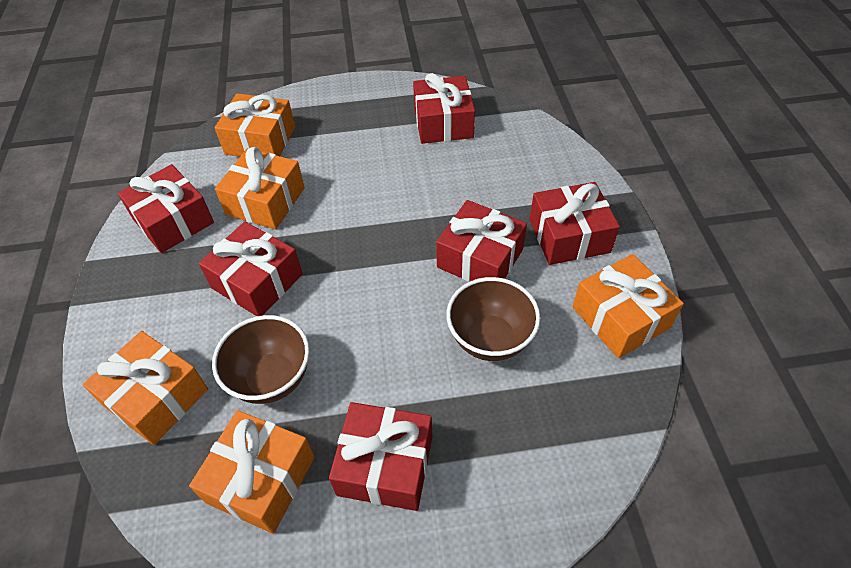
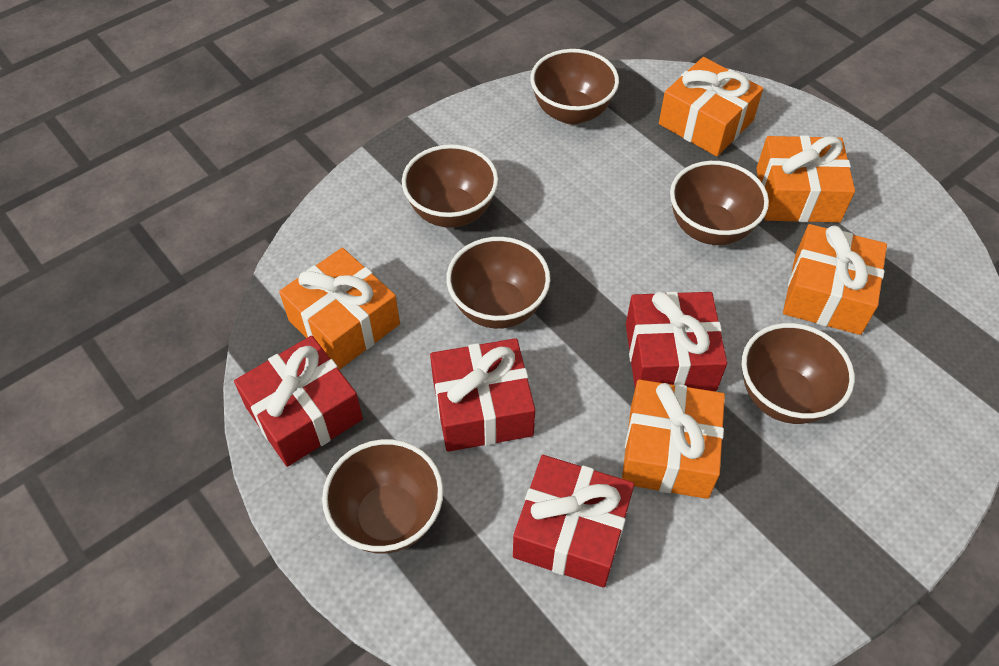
brown bowl: 2 -> 6
red gift: 6 -> 4

